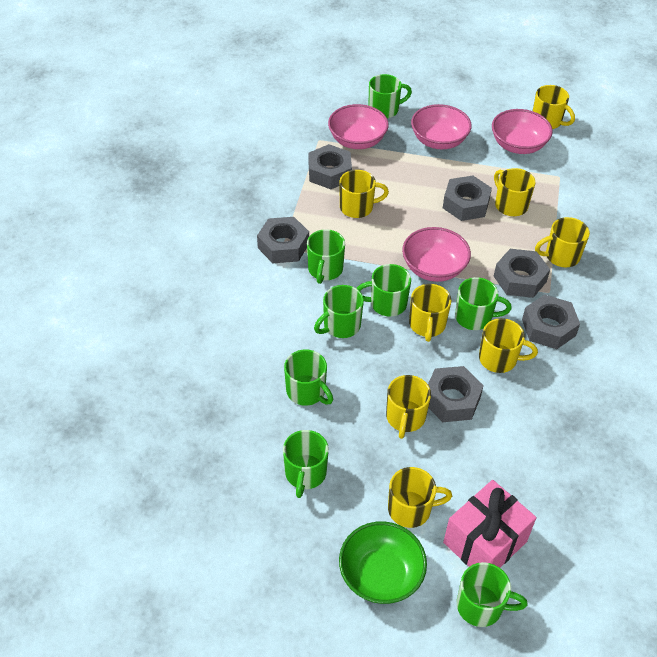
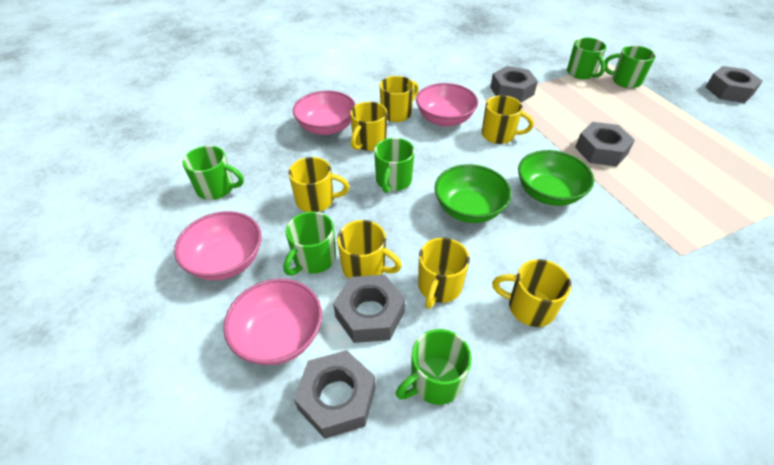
green bowl: 1 -> 2
green mug: 8 -> 6
grey nut: 6 -> 5
pink gift: 1 -> 0
yellow mug: 8 -> 7

